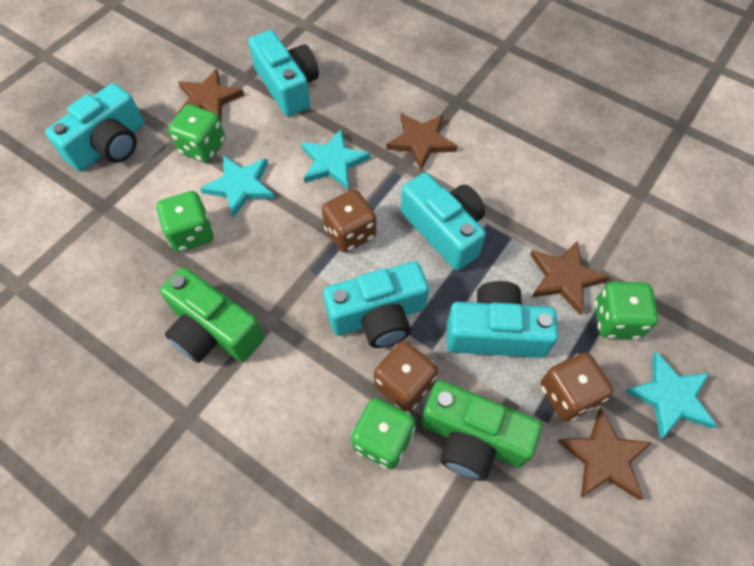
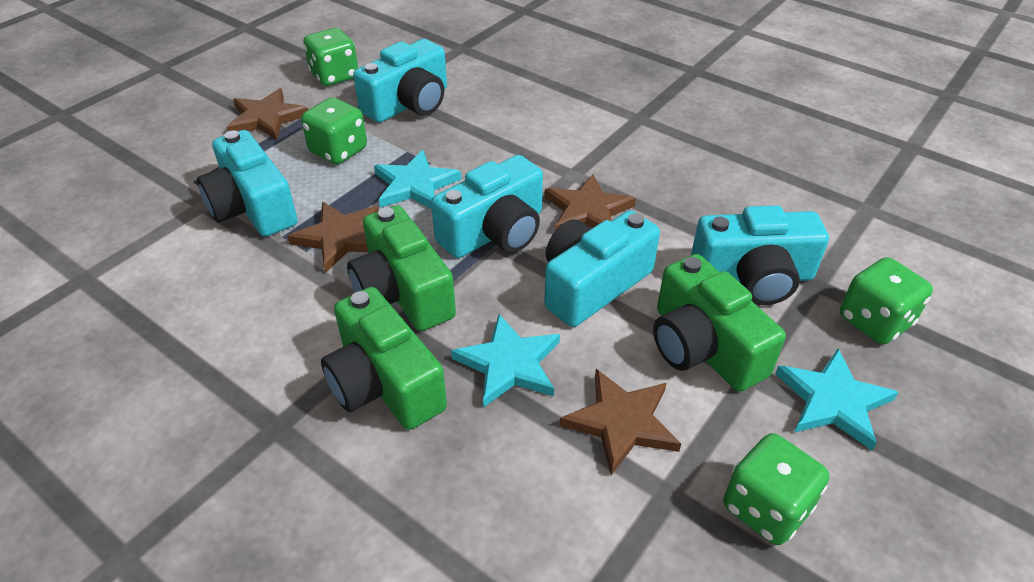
brown dice: 3 -> 0
green camera: 2 -> 3

